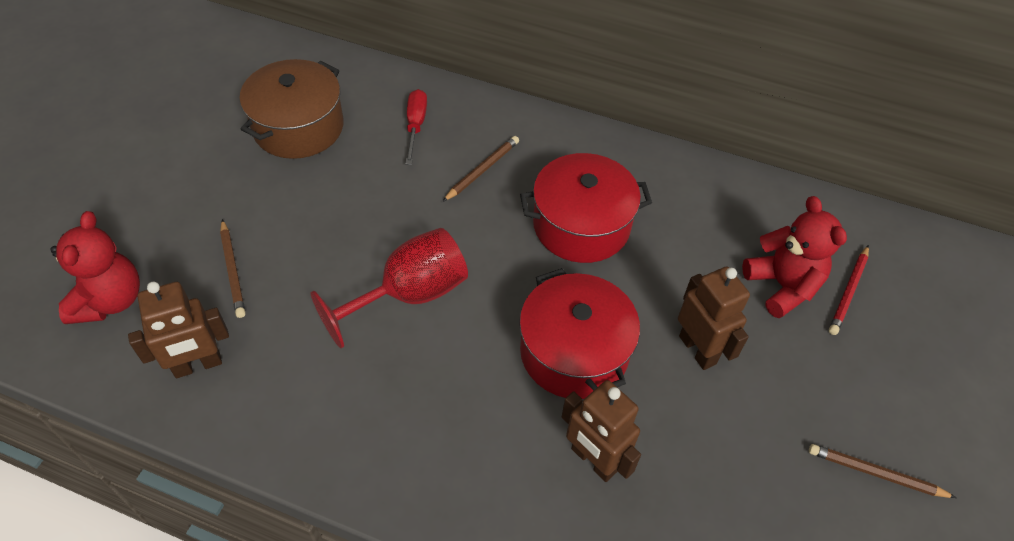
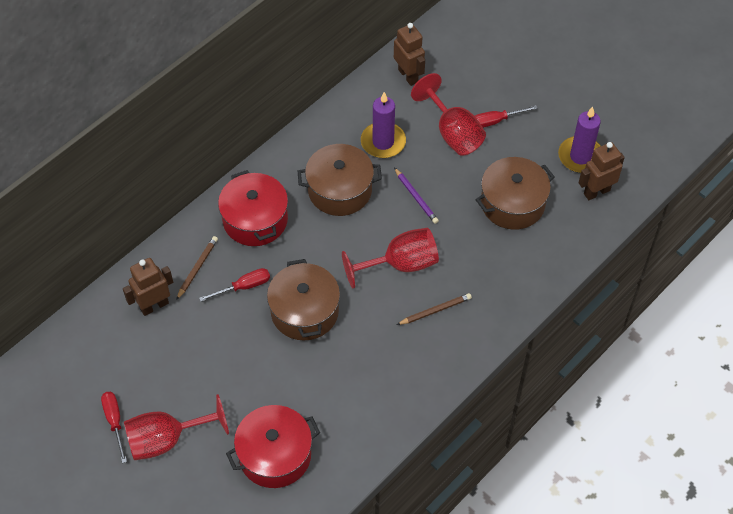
brown pencil: 3 -> 2
brown pot: 1 -> 3
purple candle: 0 -> 2
purple pencil: 0 -> 1
red goblet: 1 -> 3
red pencil: 1 -> 0
red screwdriver: 1 -> 3
red teddy bear: 2 -> 0

